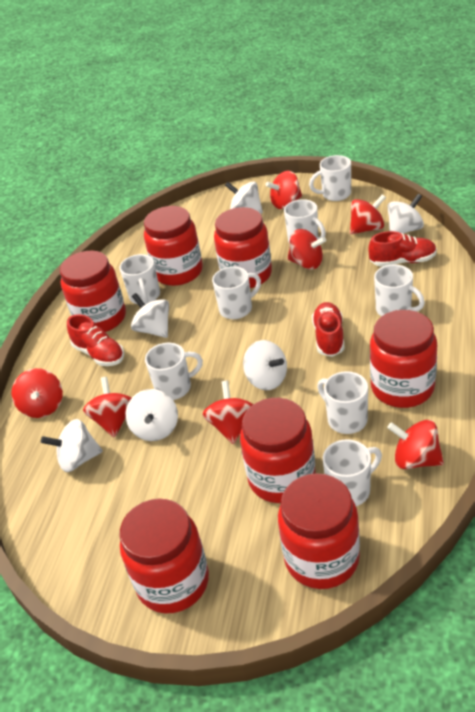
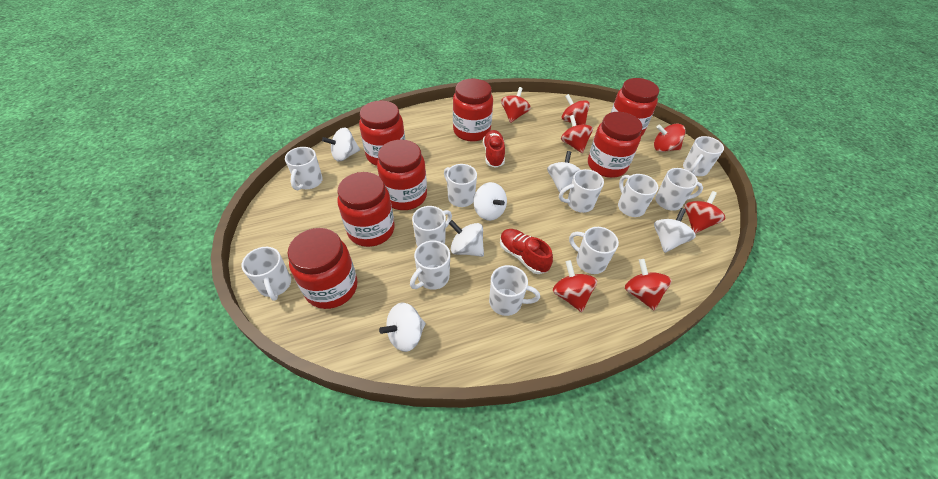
red shoe: 3 -> 2
white mug: 8 -> 11

